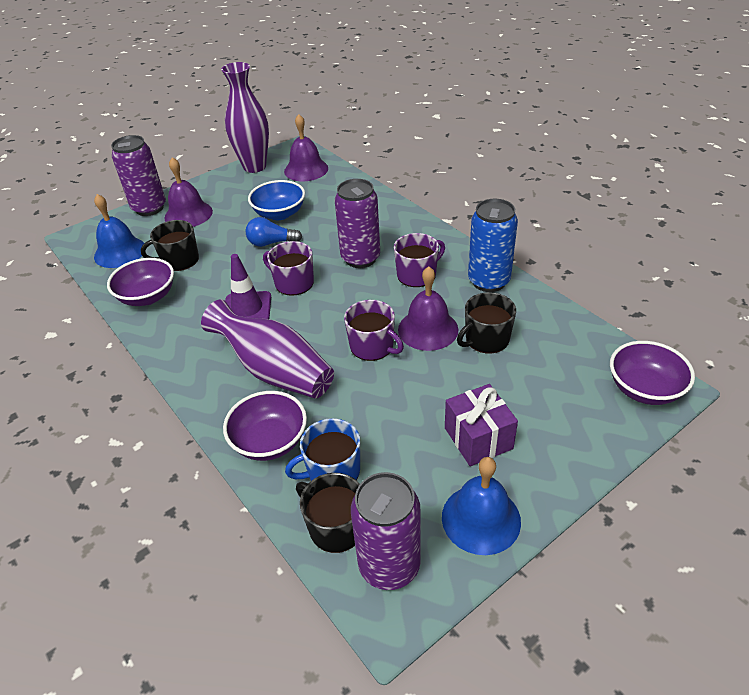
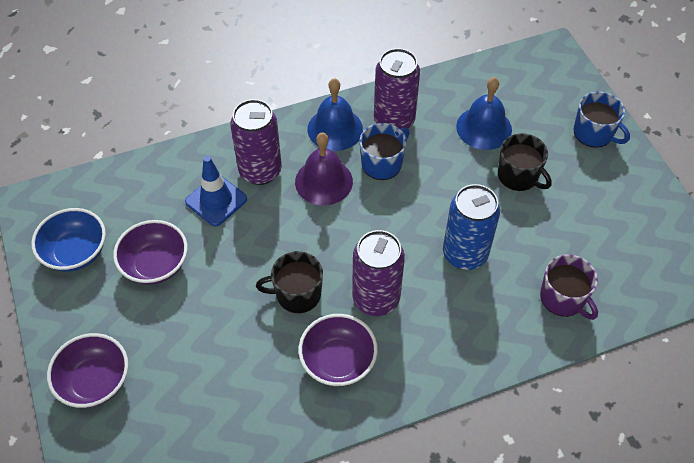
black mug: 3 -> 2
blue light bulb: 1 -> 0
blue mug: 1 -> 2
blue traffic cone: 0 -> 1
purple bell: 3 -> 1
purple gift: 1 -> 0
purple mug: 3 -> 1
purple traffic cone: 1 -> 0
purple vase: 2 -> 0

